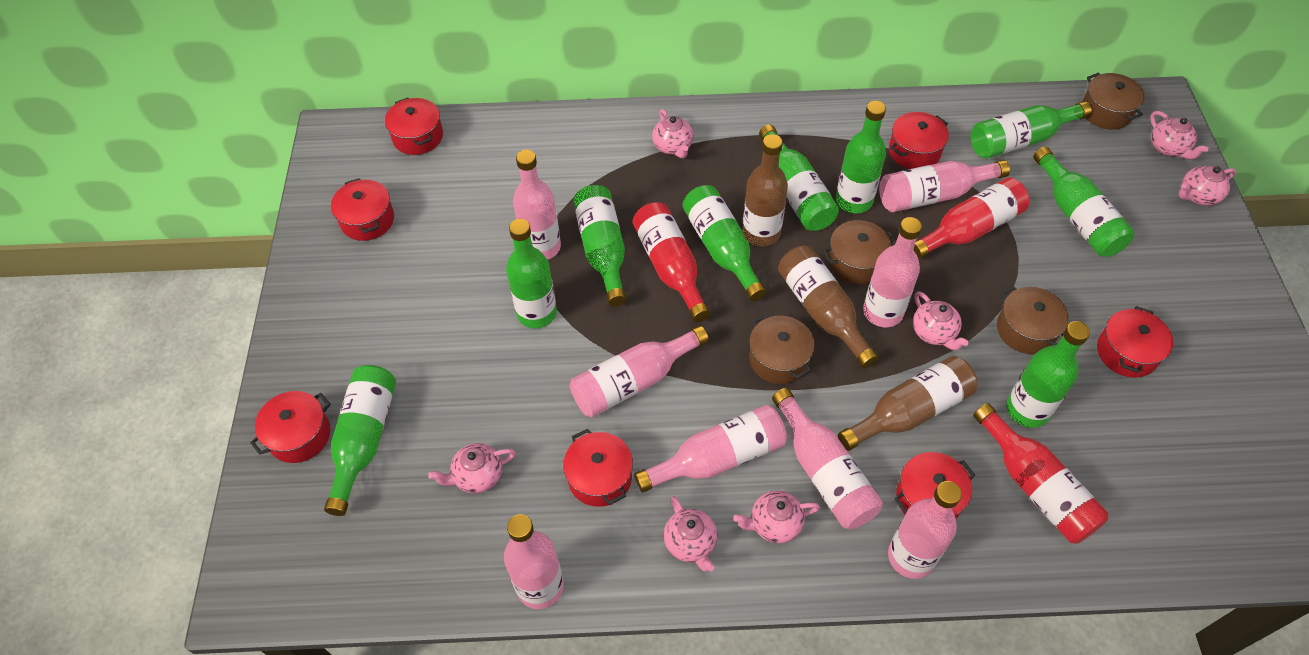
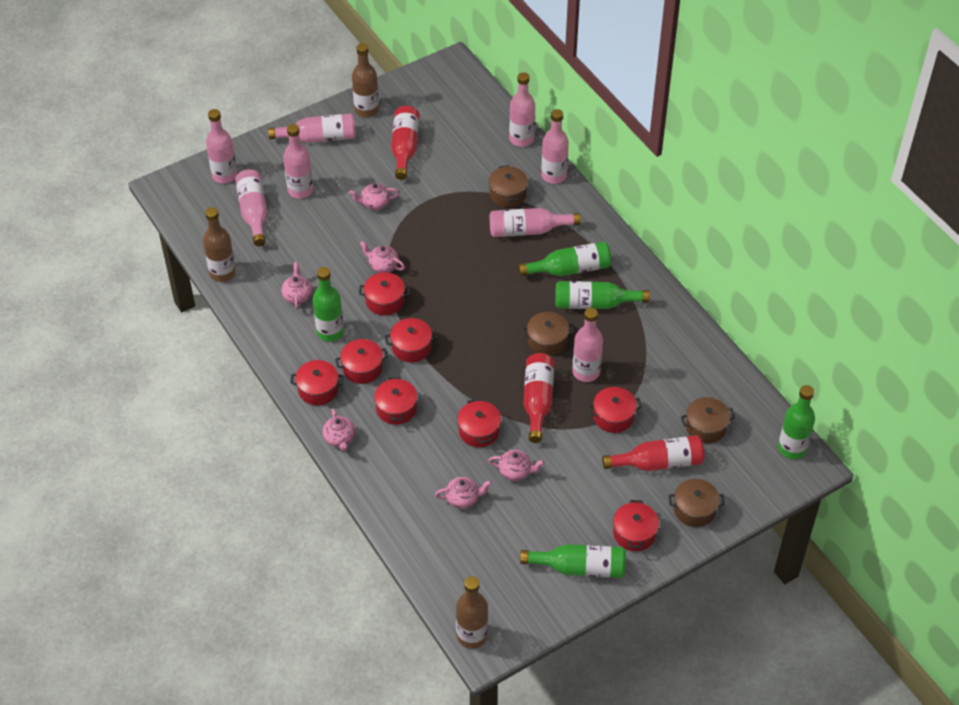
green bottle: 9 -> 5
pink teapot: 7 -> 6
red pot: 7 -> 8

